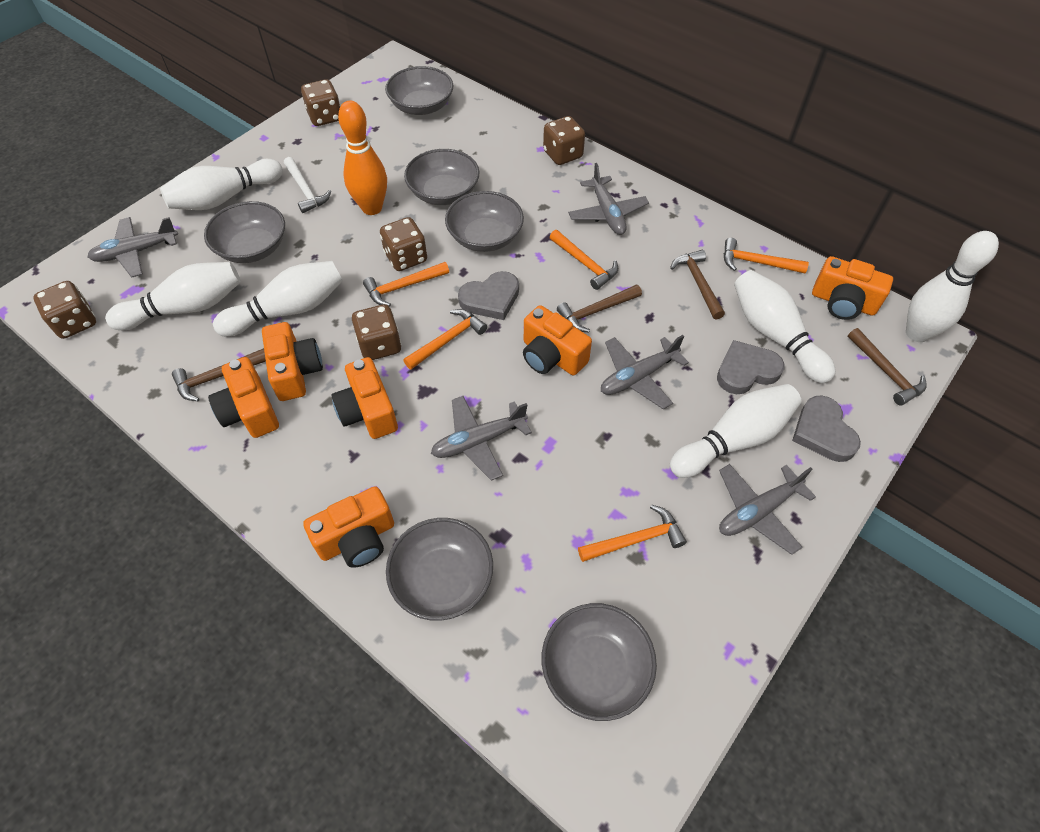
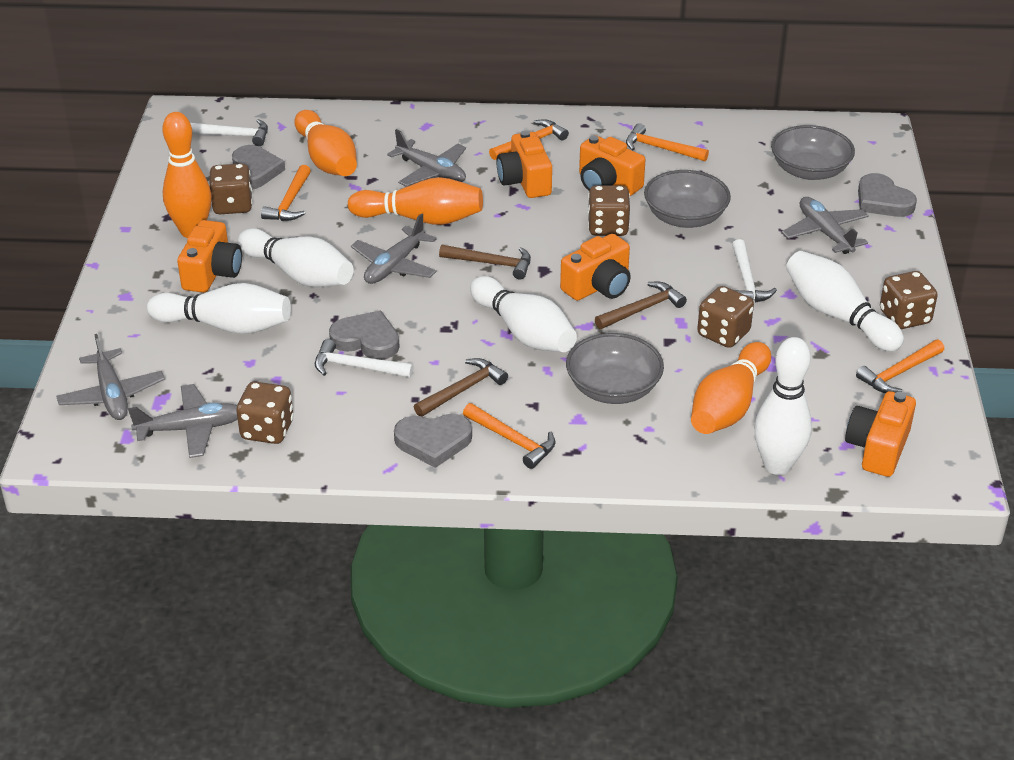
brown hammer: 4 -> 3
grey bowl: 6 -> 3
grey heart: 3 -> 4
orange bowling pin: 1 -> 4
orange camera: 6 -> 5
white bowling pin: 6 -> 5
white hammer: 1 -> 3

